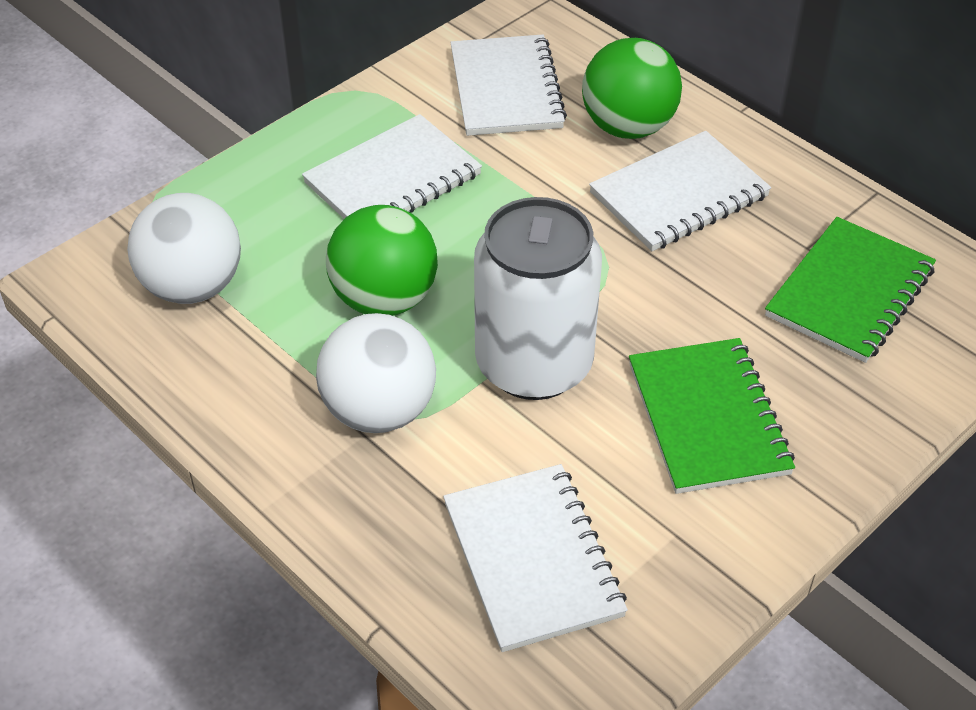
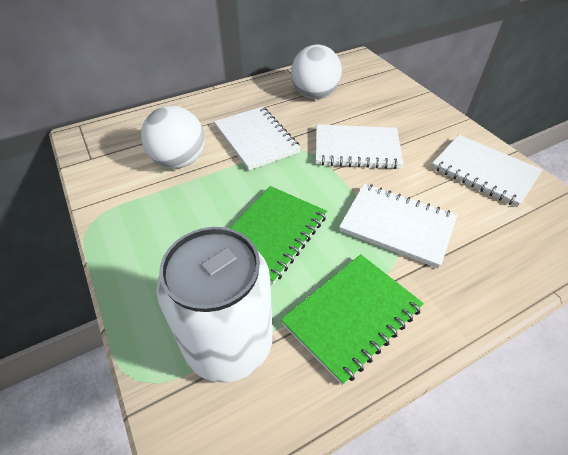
green ball: 2 -> 0

